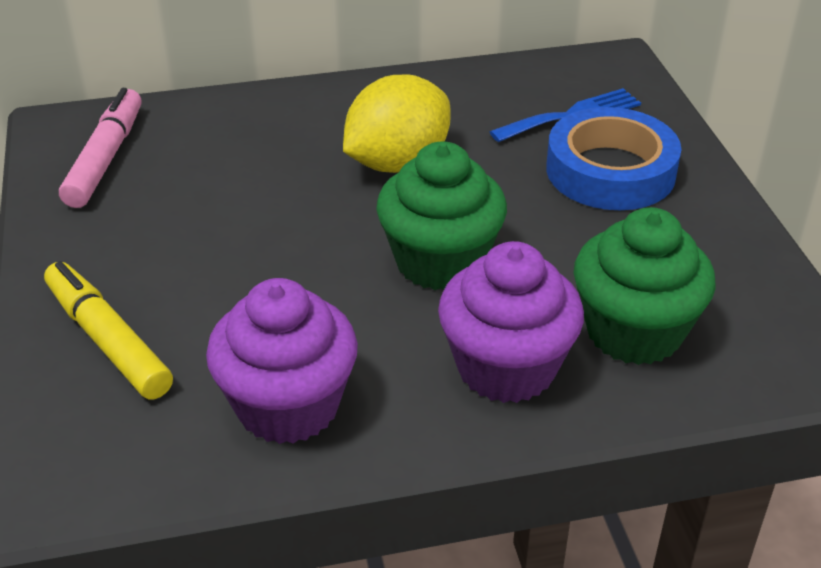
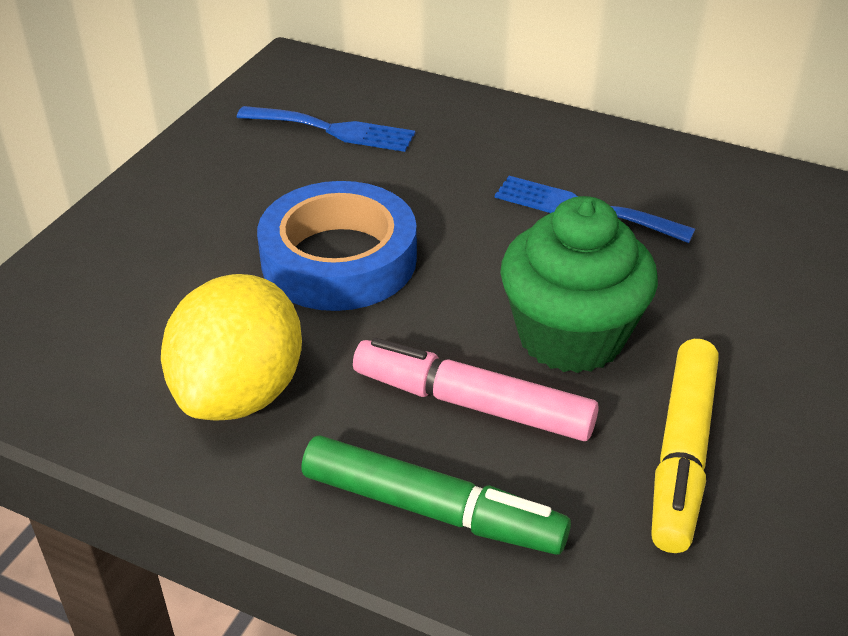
blue fork: 1 -> 2
green cupcake: 2 -> 1
green marker: 0 -> 1
purple cupcake: 2 -> 0

